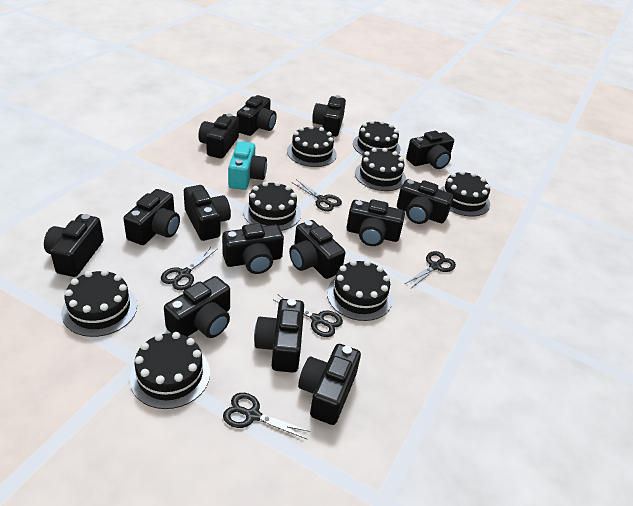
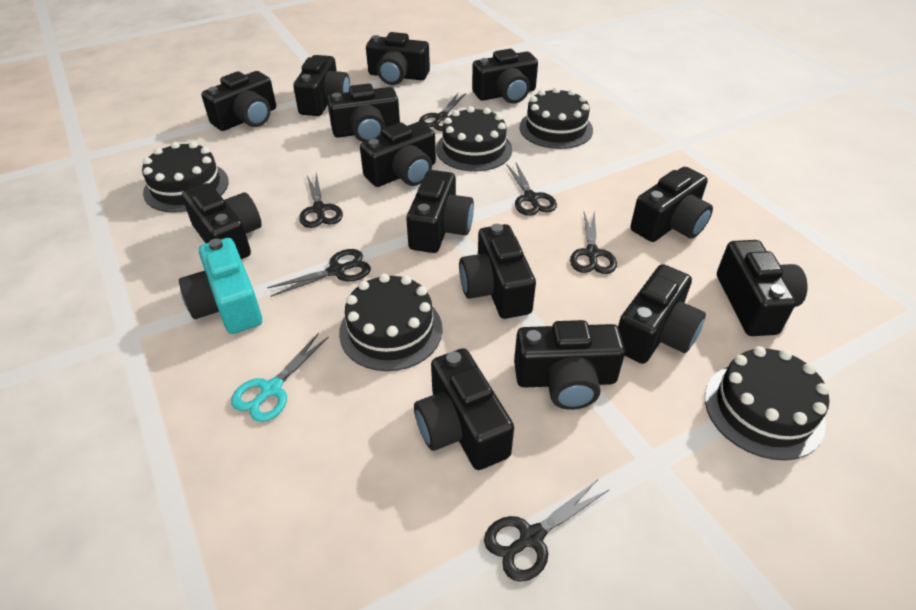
black cake: 8 -> 5
black scissors: 5 -> 6
turquoise scissors: 0 -> 1

